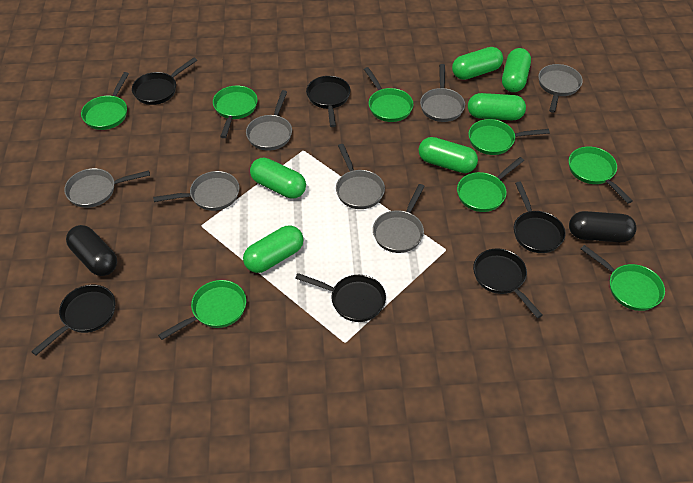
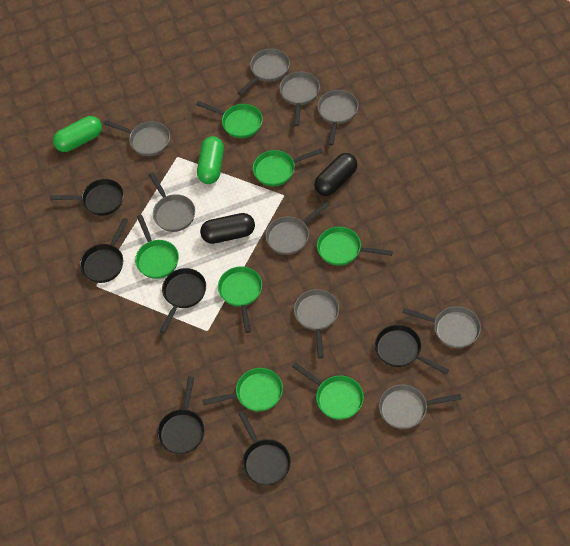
green capsule: 6 -> 2
green pan: 8 -> 7
grey pan: 7 -> 9

